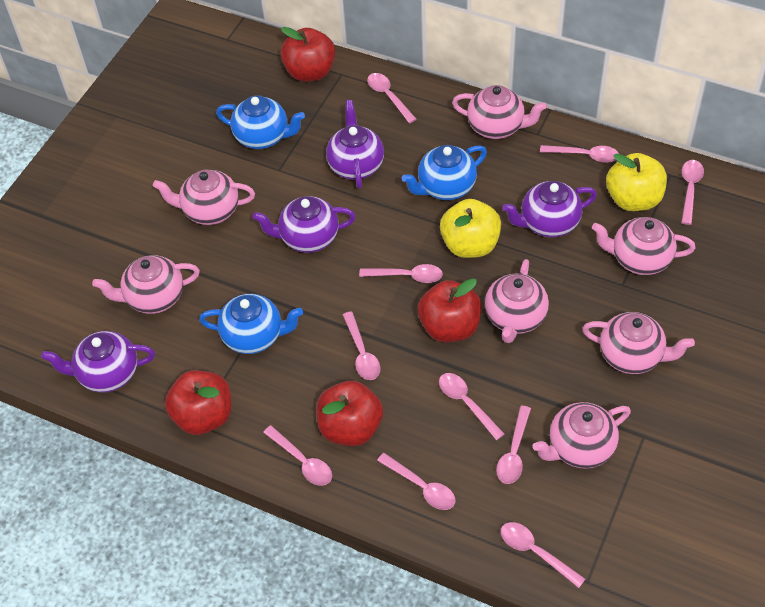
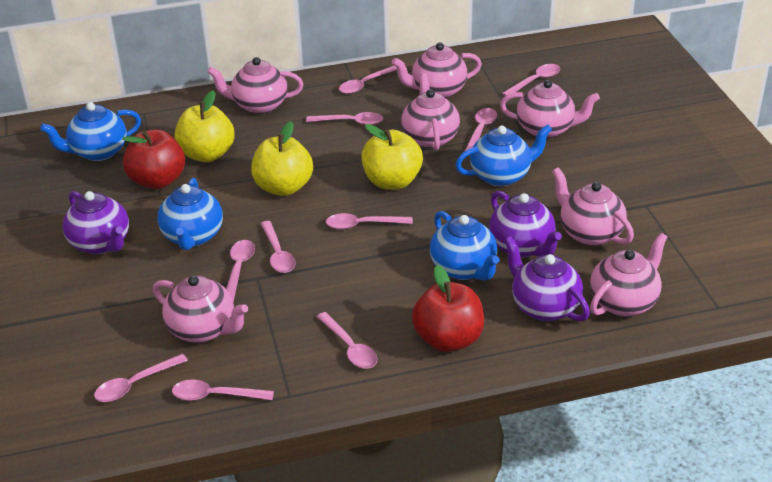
blue teapot: 3 -> 4
purple teapot: 4 -> 3
red apple: 4 -> 2
yellow apple: 2 -> 3

